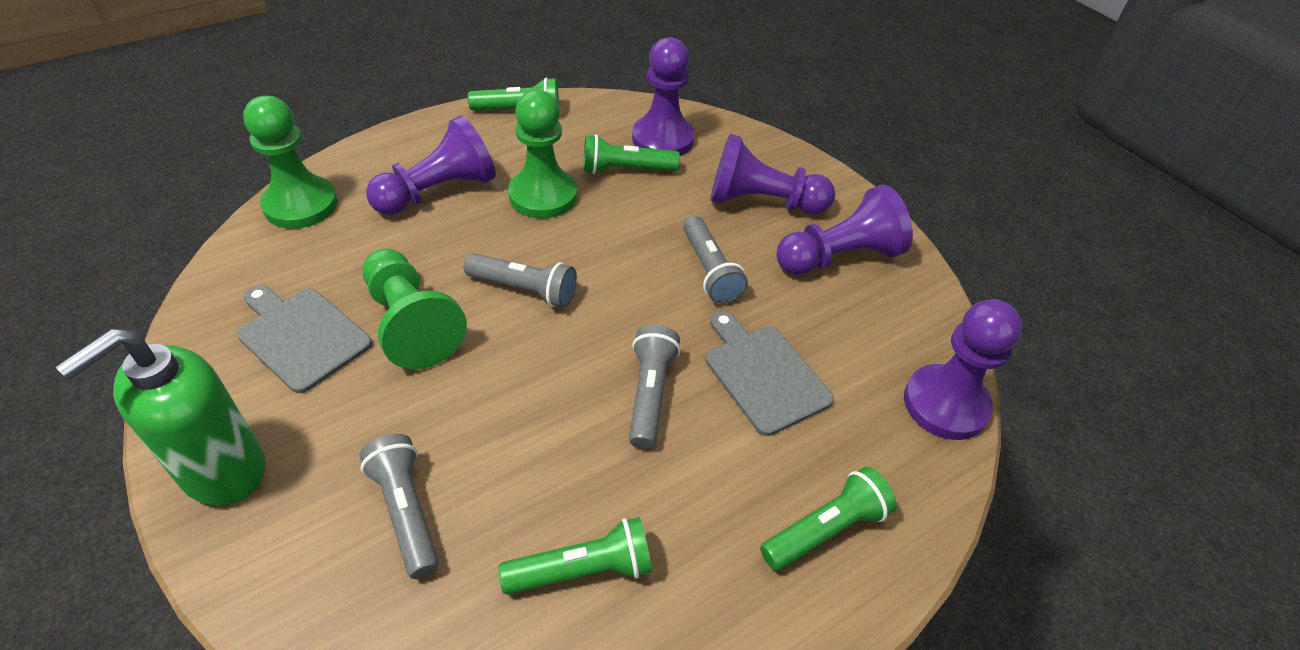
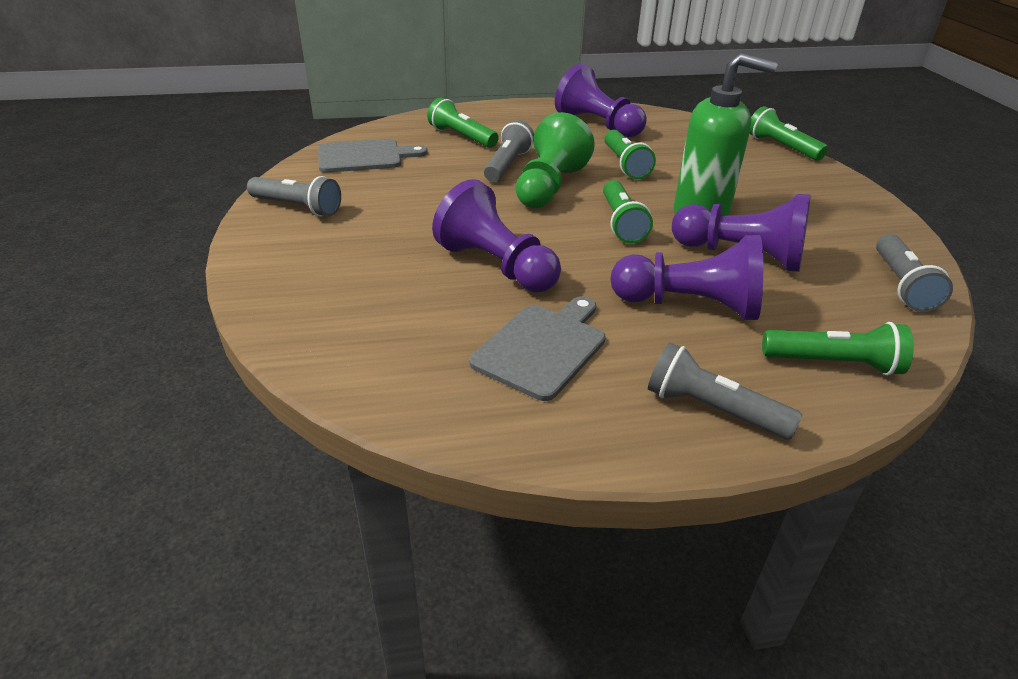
green flashlight: 4 -> 5
green pawn: 3 -> 1
purple pawn: 5 -> 4

